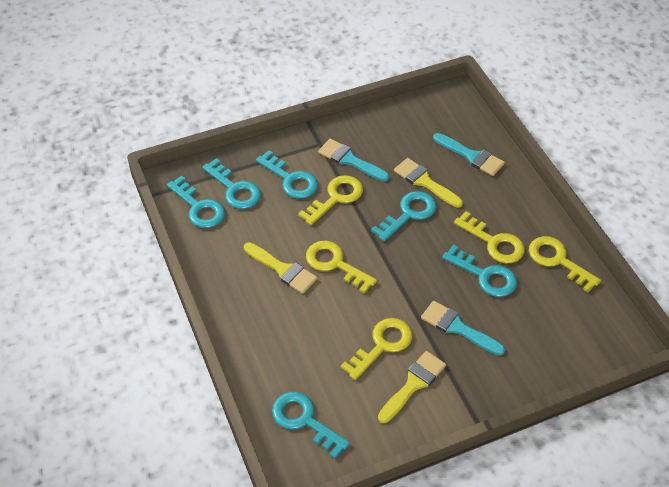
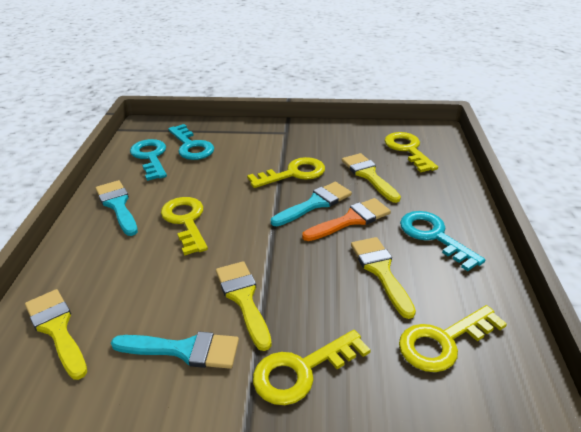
orange brush: 0 -> 1
turquoise key: 6 -> 3
yellow brush: 3 -> 4

